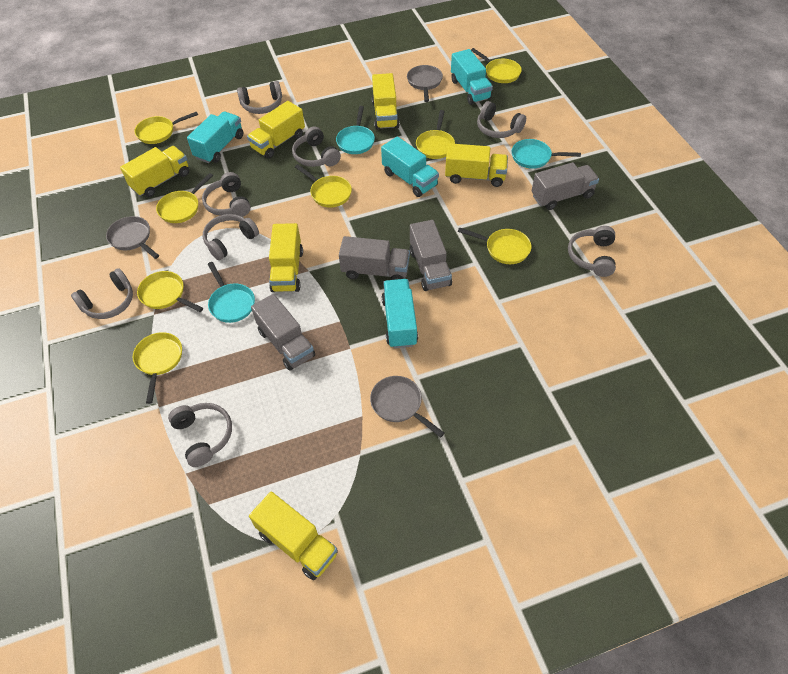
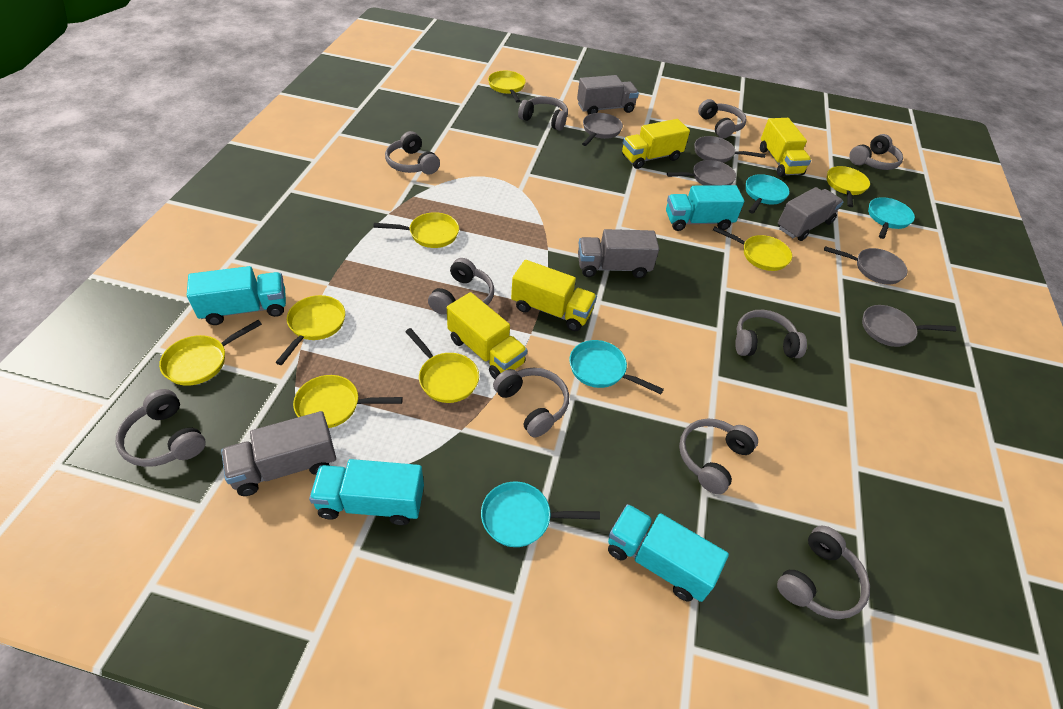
grey headphones: 8 -> 10
grey pan: 3 -> 5
turquoise pan: 3 -> 4
yellow truck: 6 -> 4

